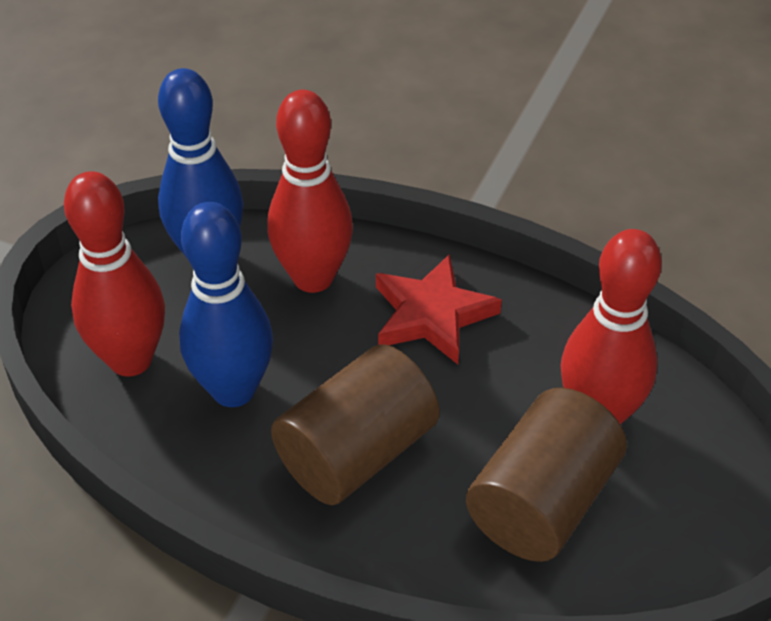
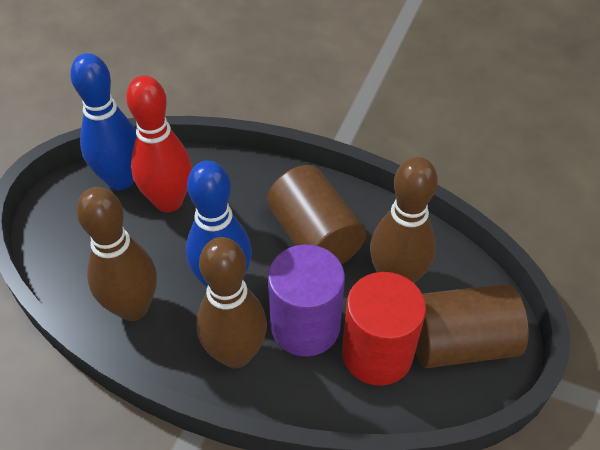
brown bowling pin: 0 -> 3
purple cylinder: 0 -> 1
red bowling pin: 3 -> 1
red cylinder: 0 -> 1
red star: 1 -> 0

